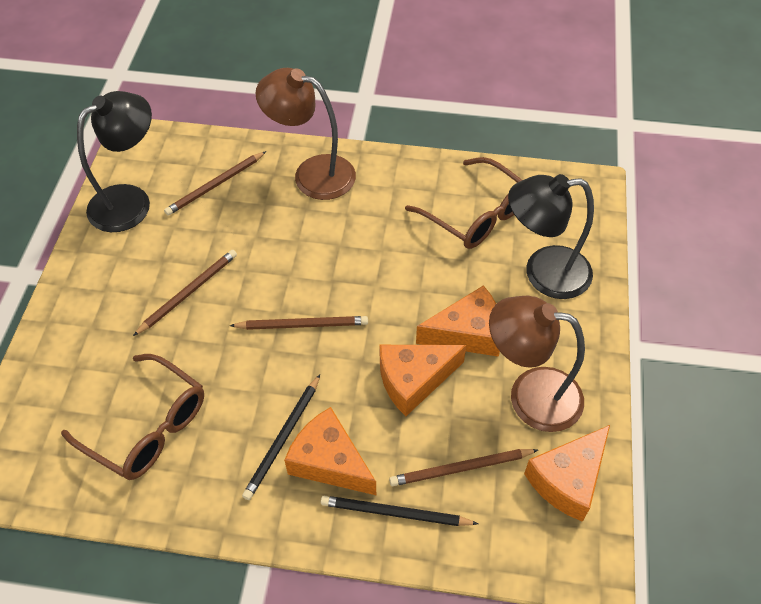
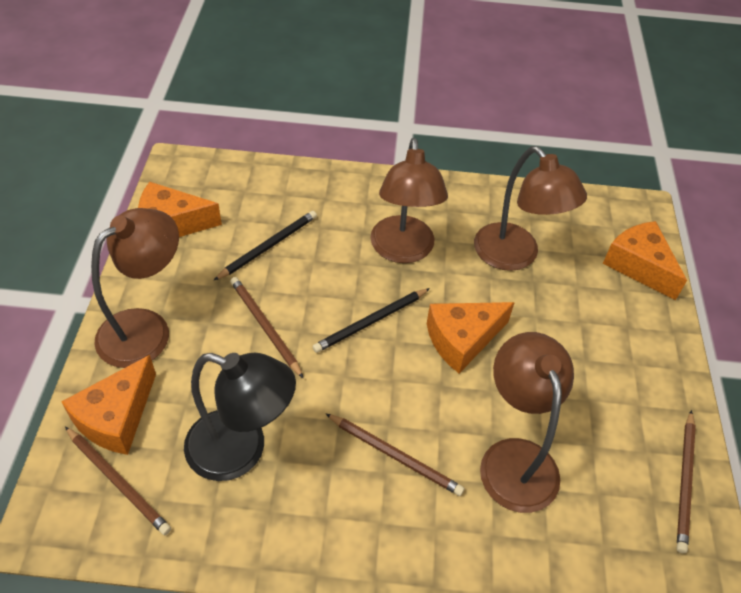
black lamp: 2 -> 1
brown glasses: 2 -> 0
brown lamp: 2 -> 4

